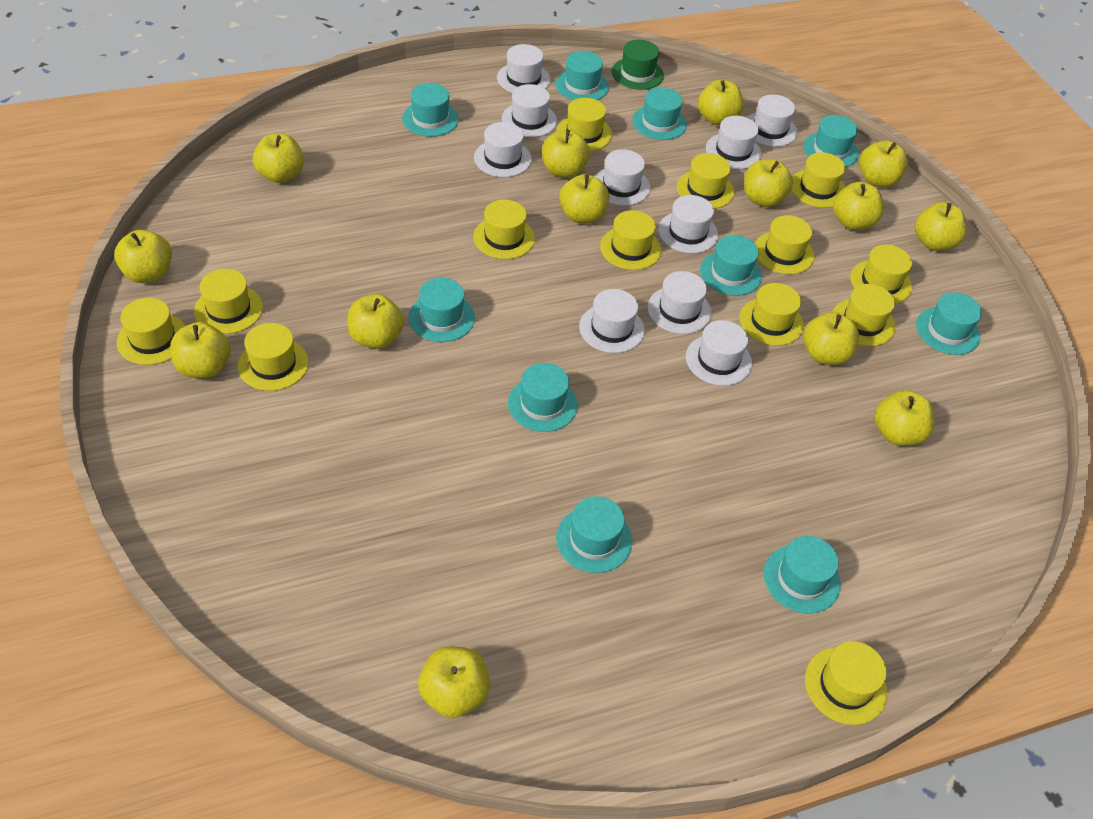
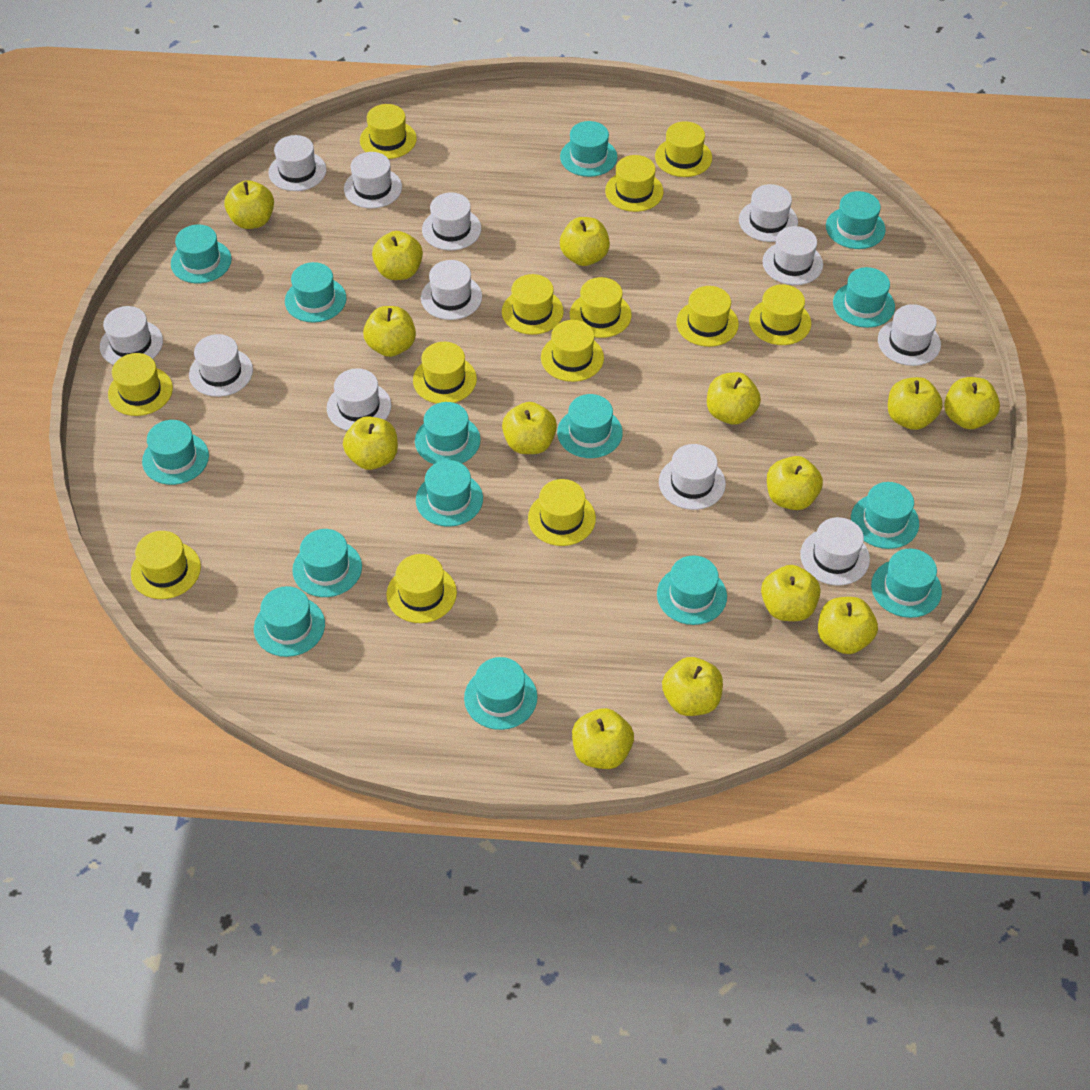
green hat: 1 -> 0
turquoise hat: 10 -> 15
white hat: 10 -> 12

